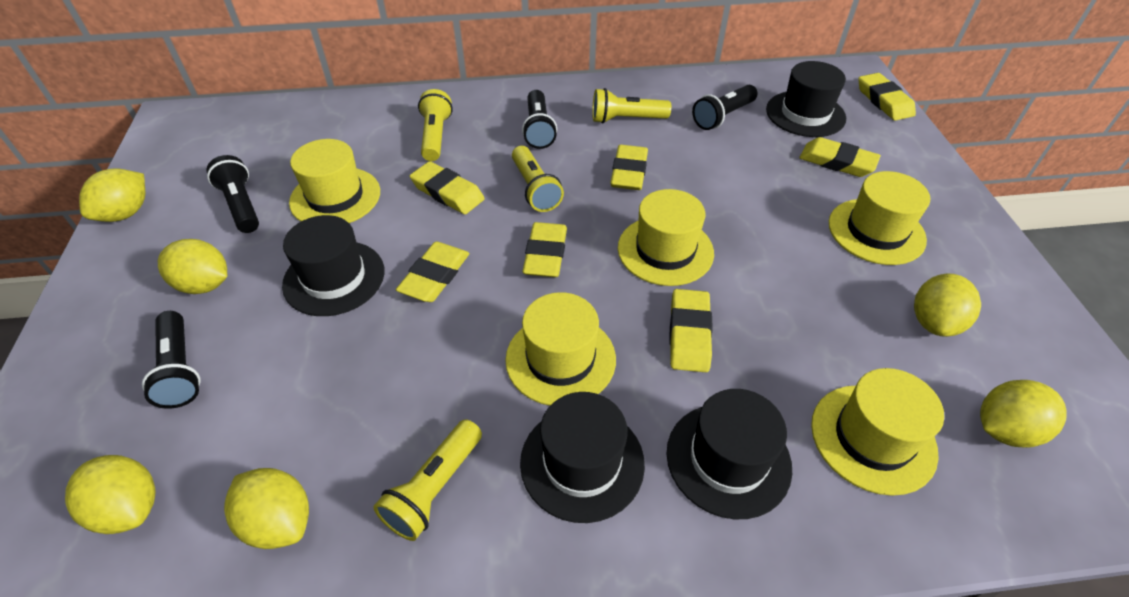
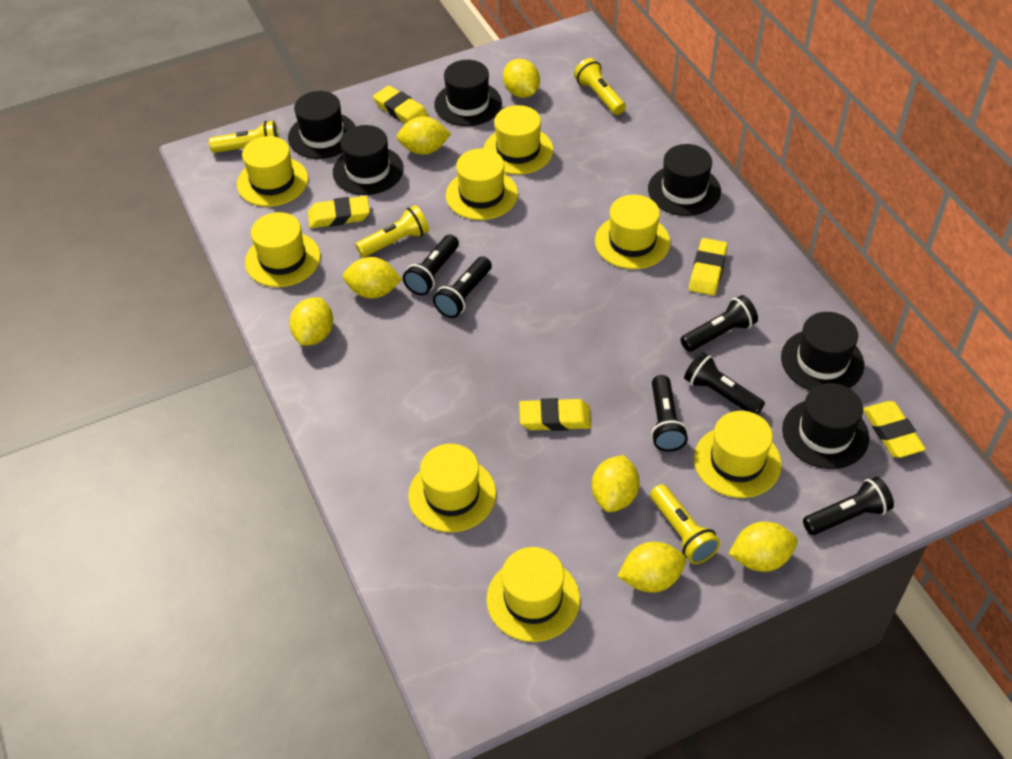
black flashlight: 4 -> 6
black hat: 4 -> 6
yellow eraser: 7 -> 5
yellow hat: 5 -> 8
yellow lemon: 6 -> 7

